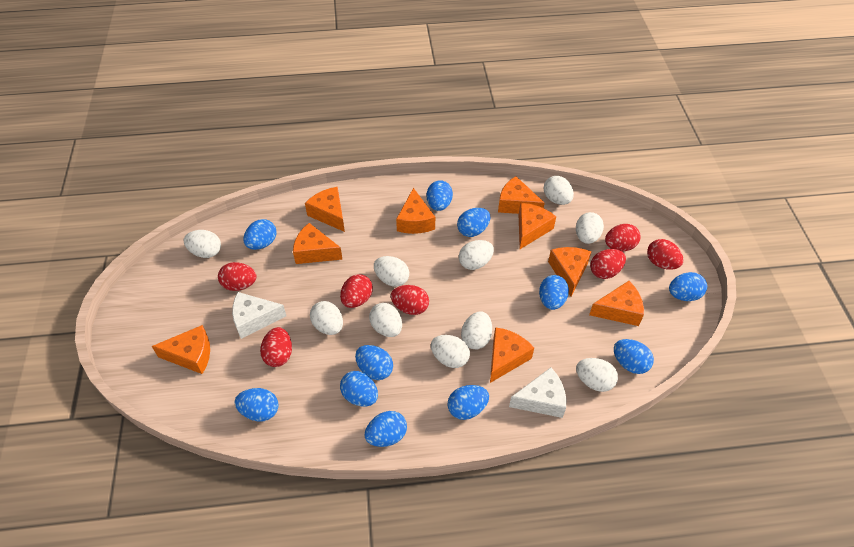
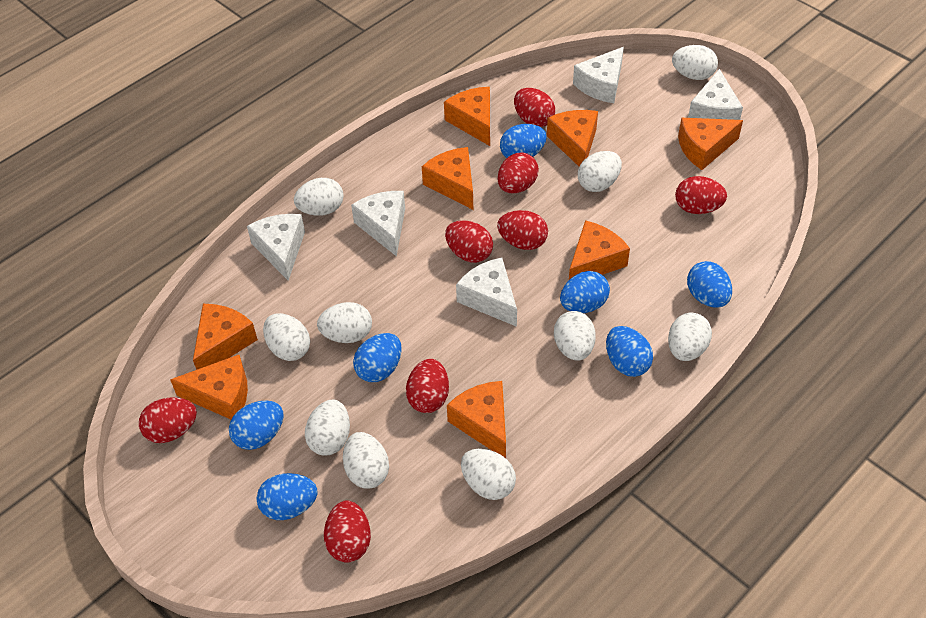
blue egg: 11 -> 7
orange cheese: 9 -> 8
red egg: 7 -> 8
white cheese: 2 -> 5

